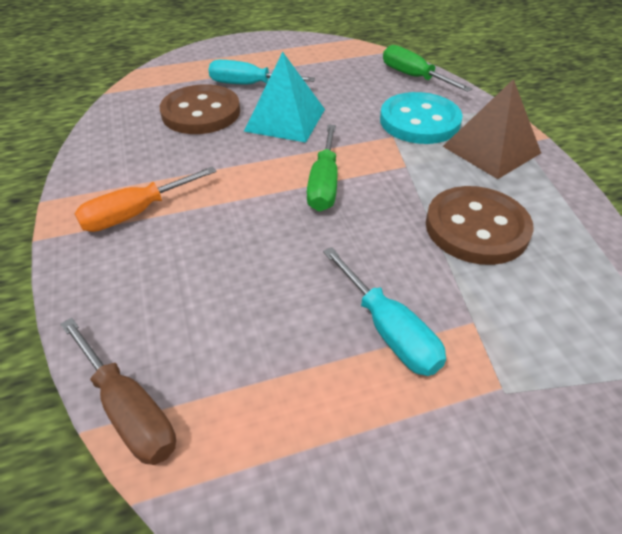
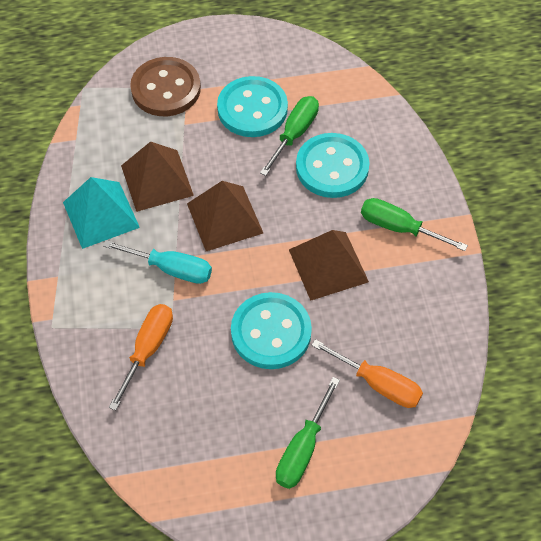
brown button: 2 -> 1
brown pyramid: 1 -> 3
brown screwdriver: 1 -> 0
green screwdriver: 2 -> 3
orange screwdriver: 1 -> 2
turquoise button: 1 -> 3
turquoise screwdriver: 2 -> 1

